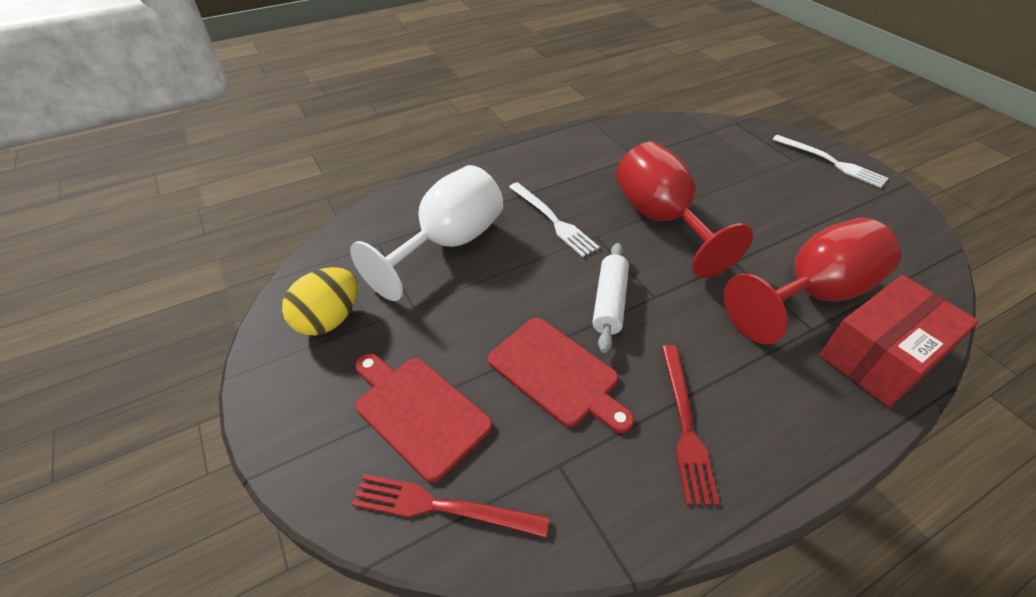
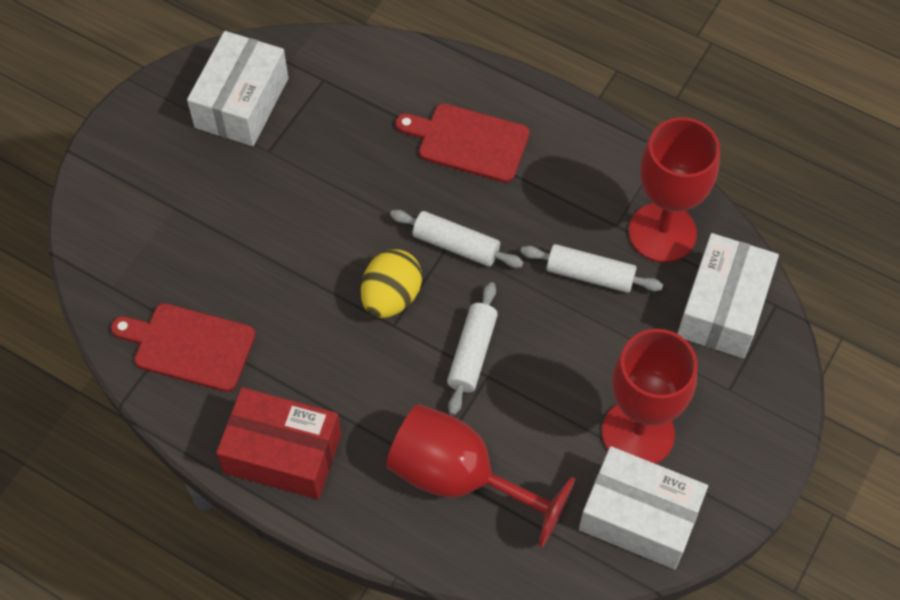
red fork: 2 -> 0
red goblet: 2 -> 3
white box: 0 -> 3
white fork: 2 -> 0
white goblet: 1 -> 0
white rolling pin: 1 -> 3

